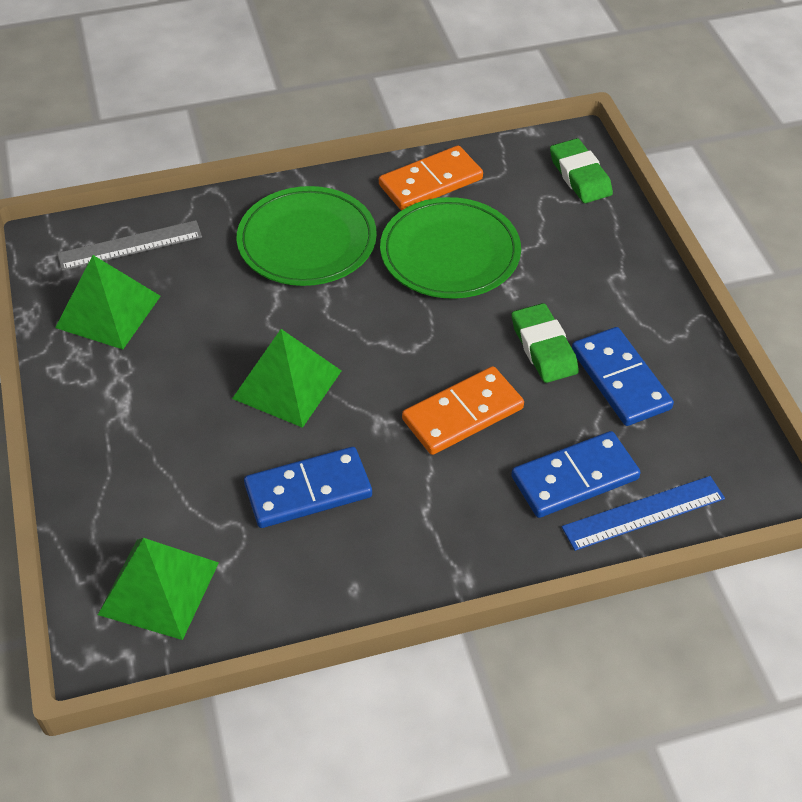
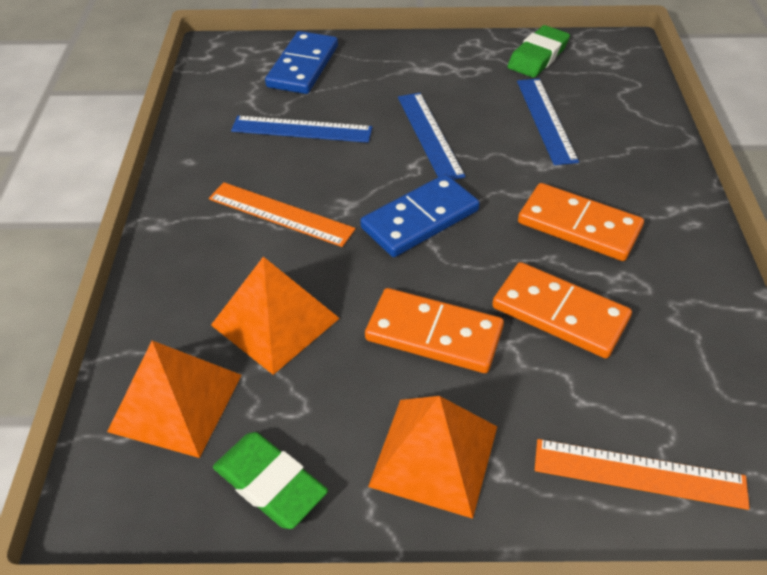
blue domino: 3 -> 2
blue ruler: 1 -> 3
green plate: 2 -> 0
green pyramid: 3 -> 0
grey ruler: 1 -> 0
orange domino: 2 -> 3
orange pyramid: 0 -> 3
orange ruler: 0 -> 2

